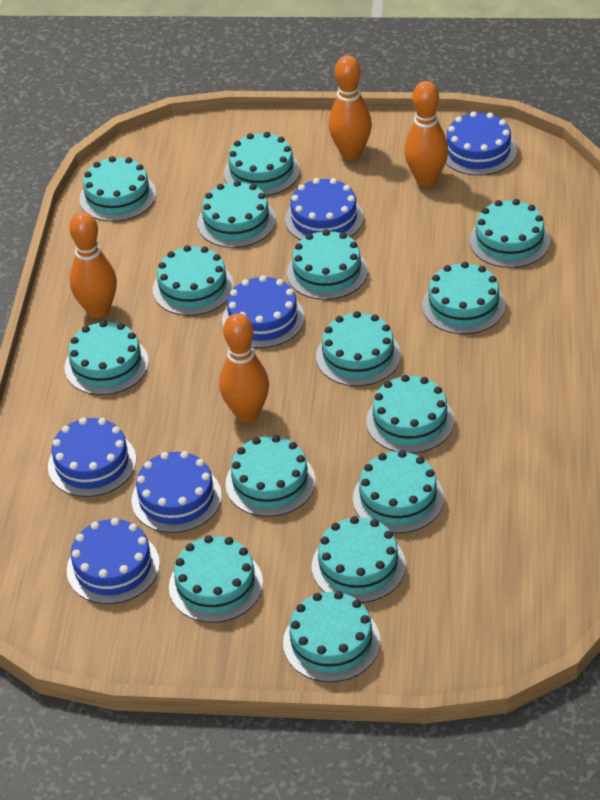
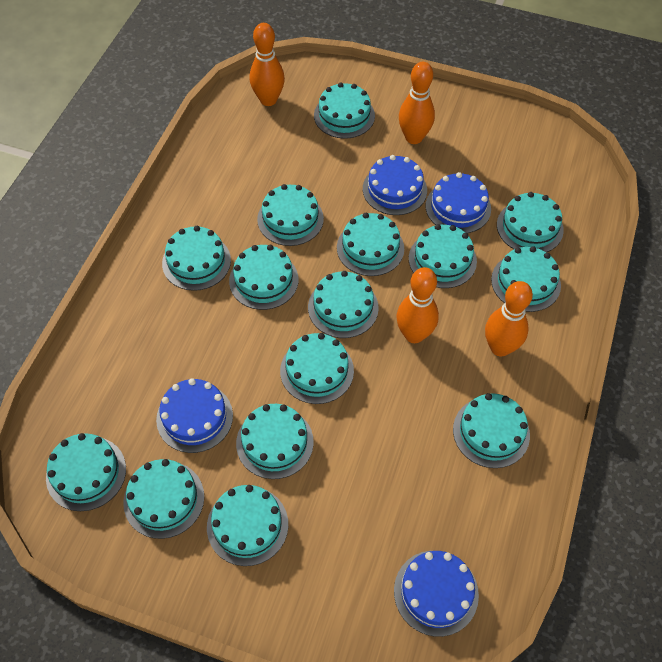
blue cake: 6 -> 4

